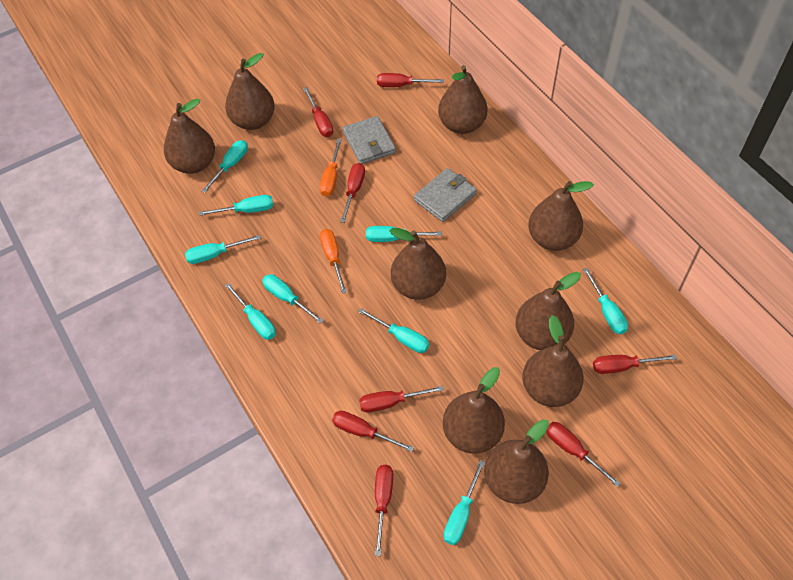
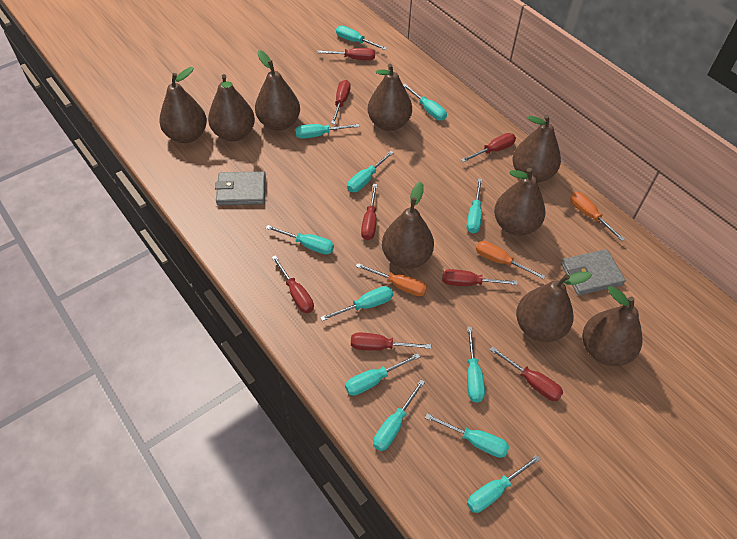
orange screwdriver: 2 -> 3
turquoise screwdriver: 9 -> 12

